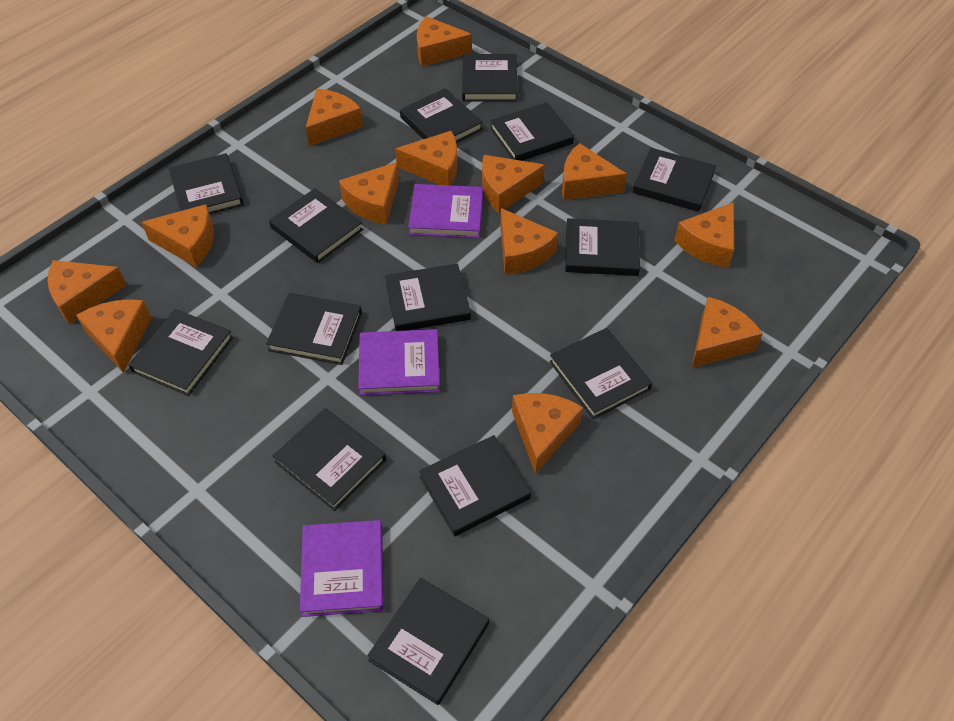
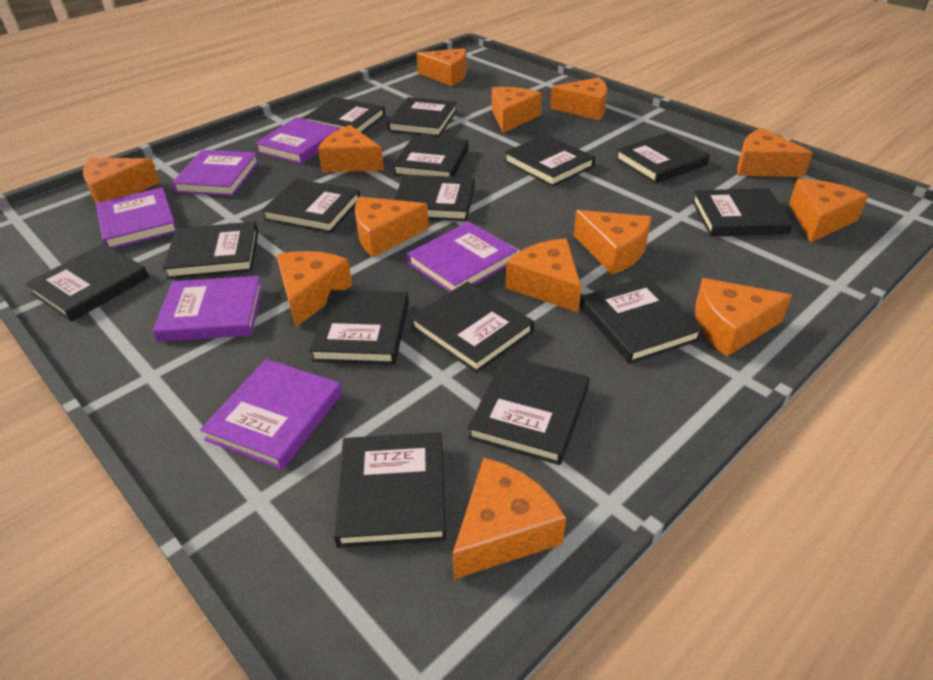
black book: 14 -> 15
purple book: 3 -> 6

